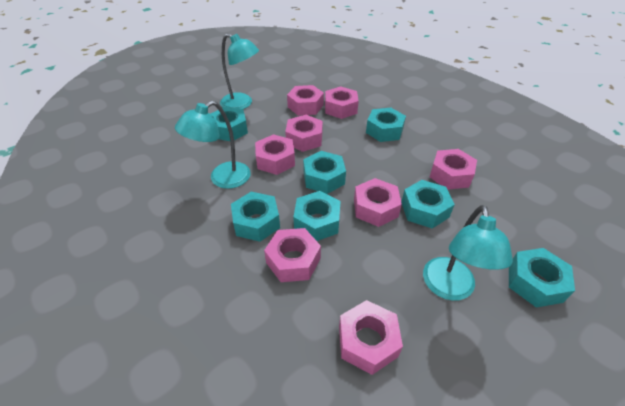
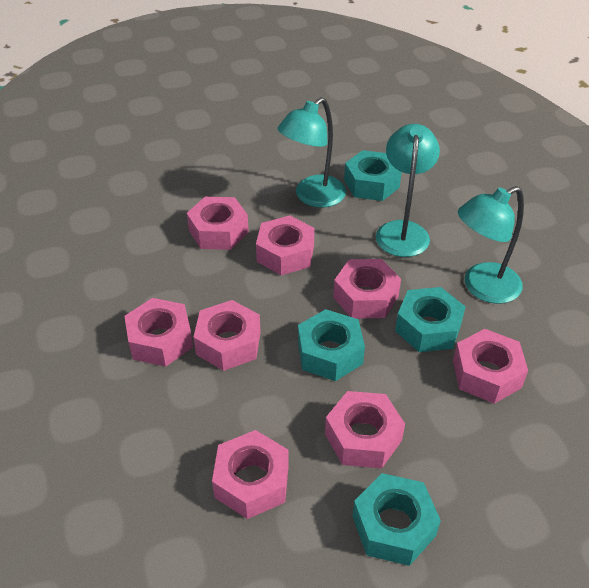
turquoise nut: 7 -> 4

